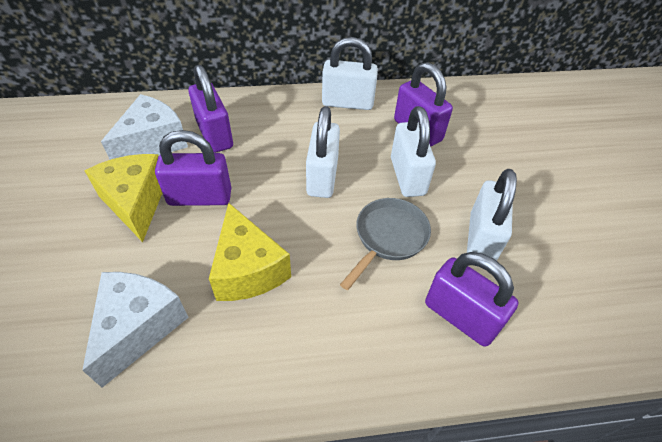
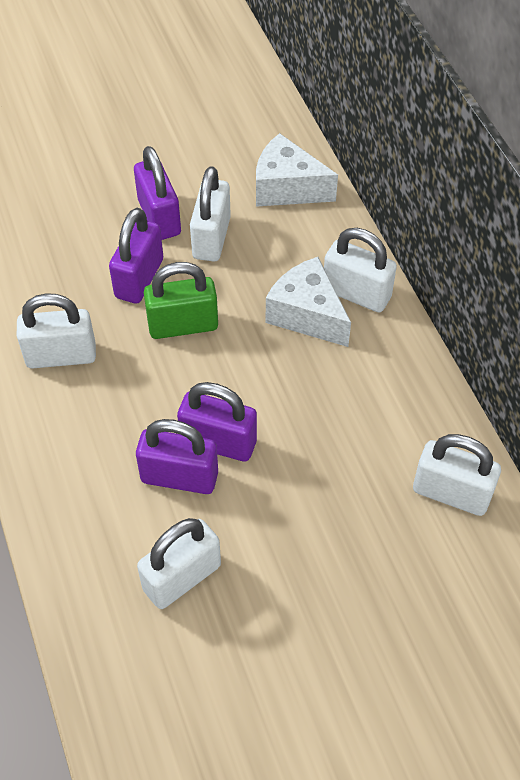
green padlock: 0 -> 1
grey pan: 1 -> 0
white padlock: 4 -> 5
yellow cheese: 2 -> 0

